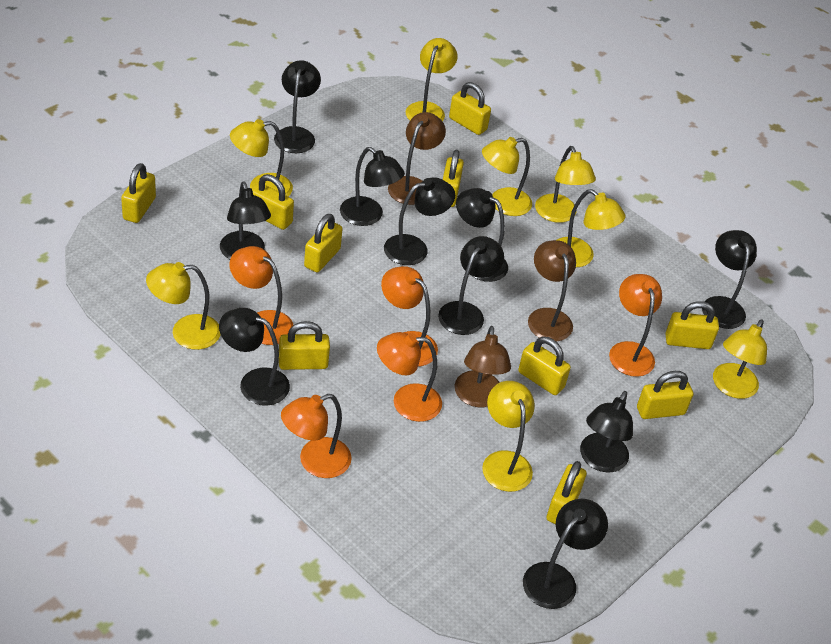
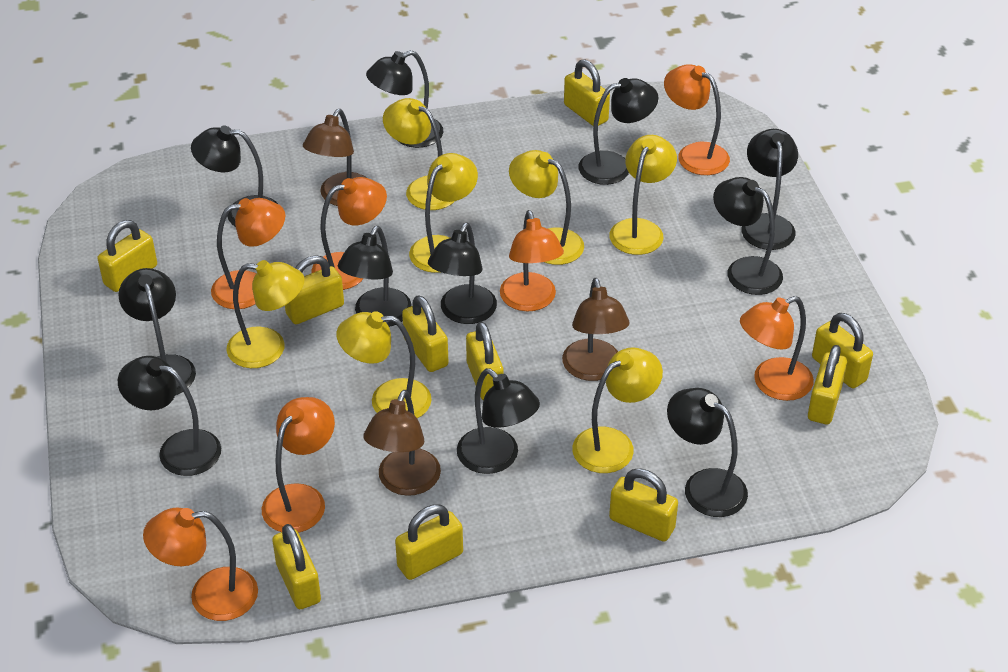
black lamp: 10 -> 11
orange lamp: 5 -> 7
yellow lamp: 8 -> 7

